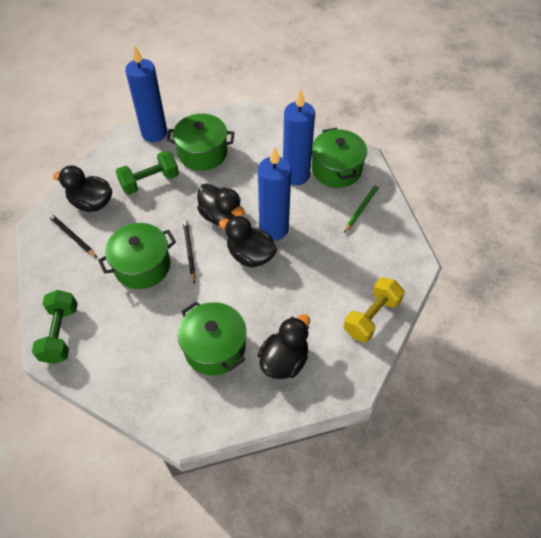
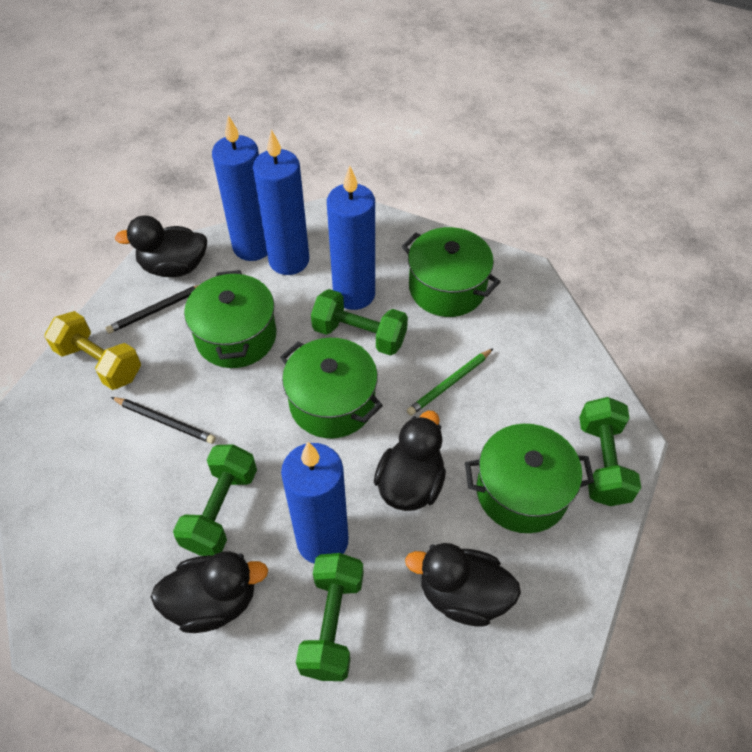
blue candle: 3 -> 4
green dumbbell: 2 -> 4

